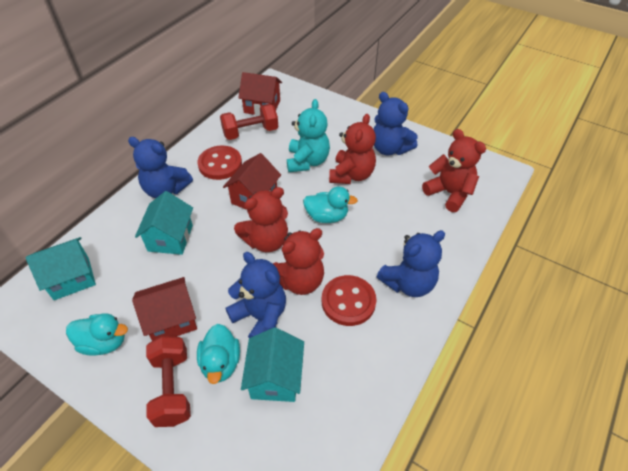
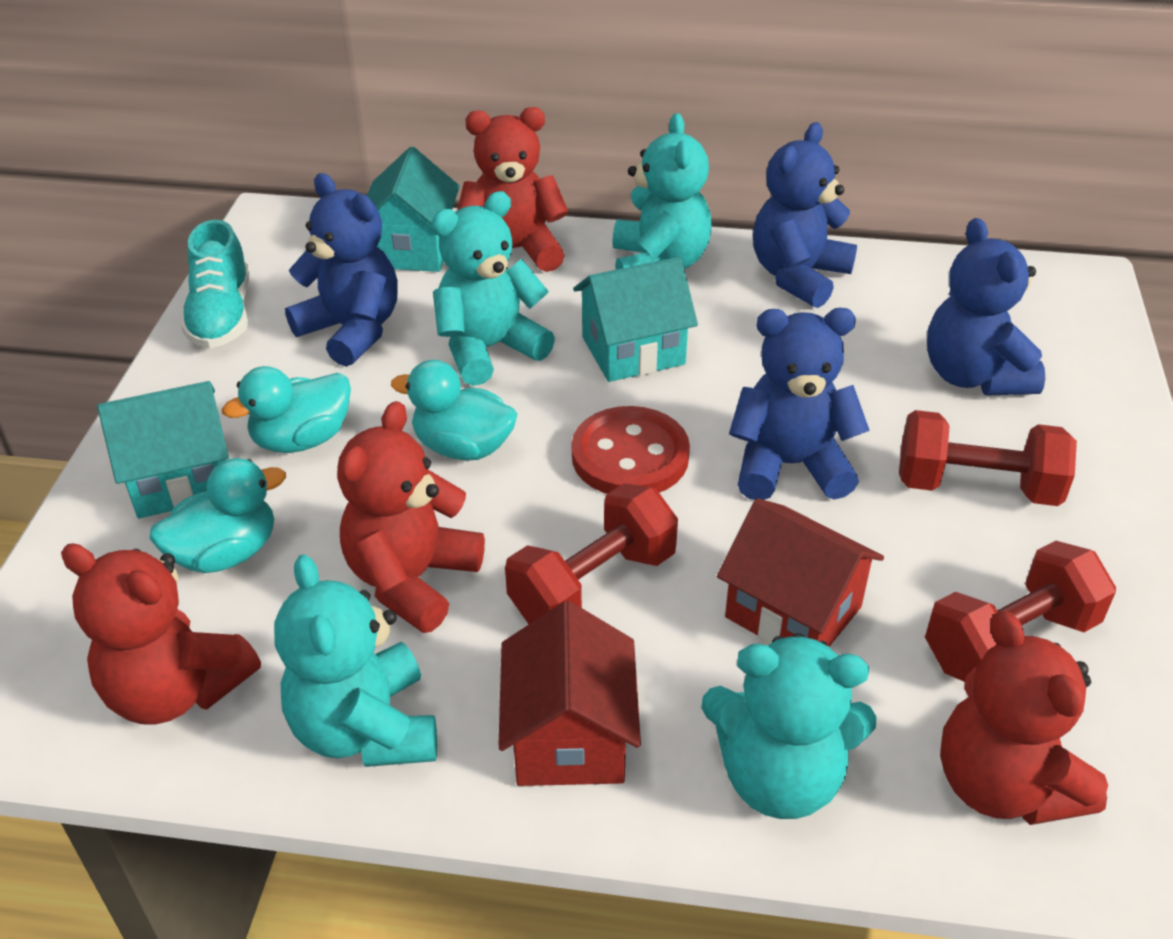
red button: 2 -> 1
red dumbbell: 2 -> 3
red house: 3 -> 2
turquoise shoe: 0 -> 1
turquoise teddy bear: 1 -> 4

